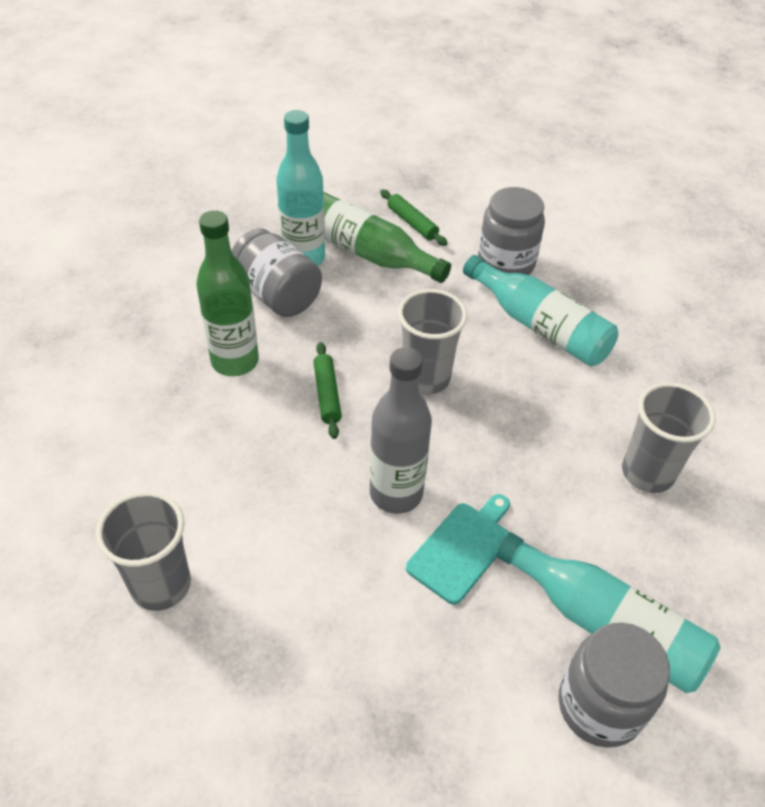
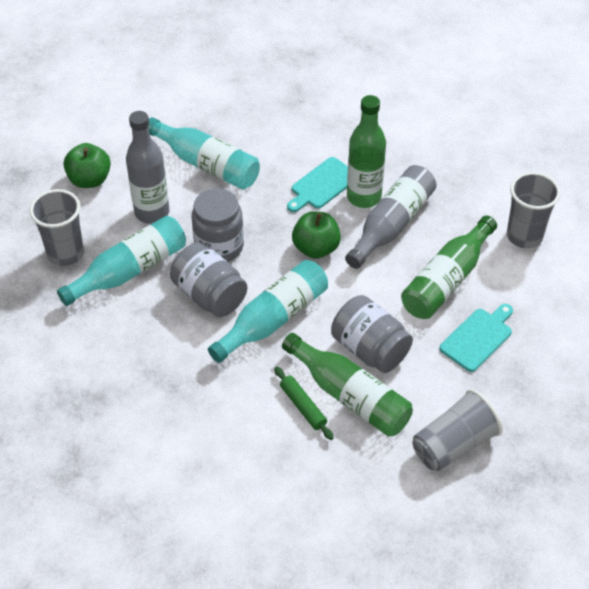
green apple: 0 -> 2
green bottle: 2 -> 3
green rolling pin: 2 -> 1
grey bottle: 1 -> 2
turquoise cutting board: 1 -> 2

